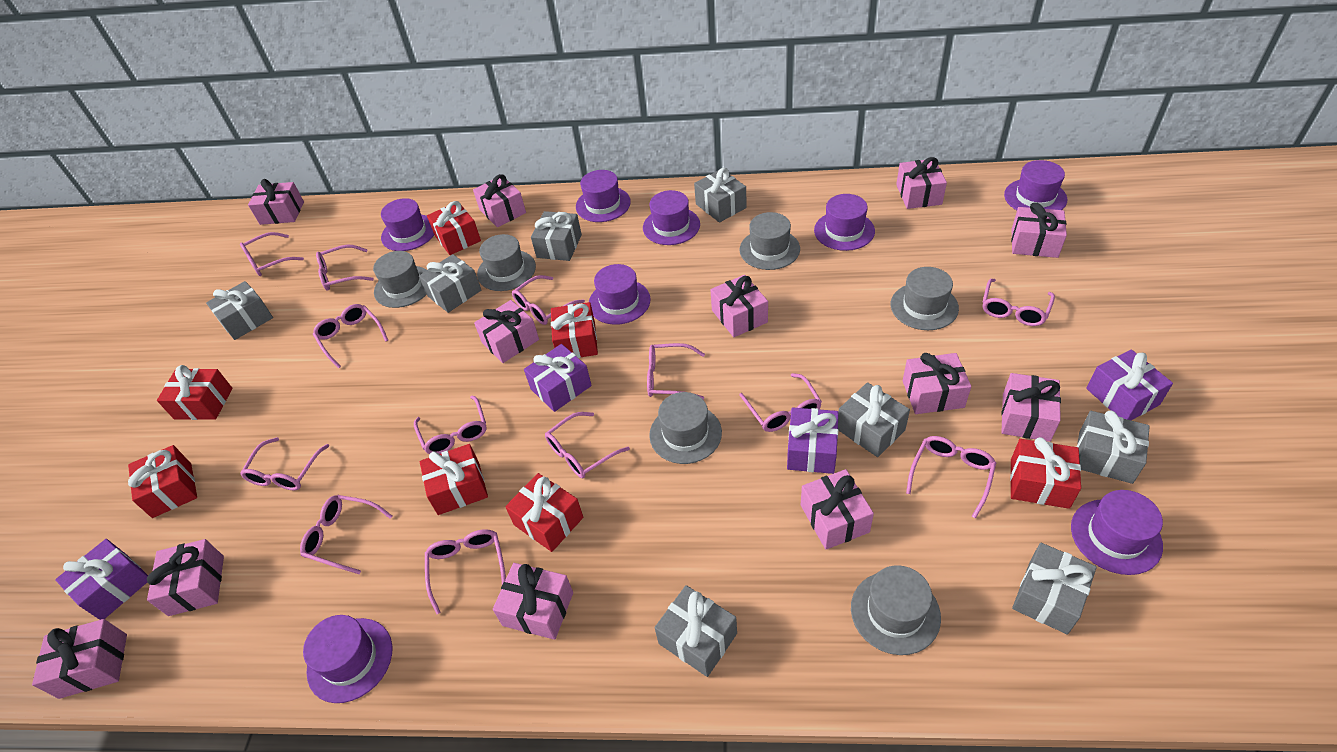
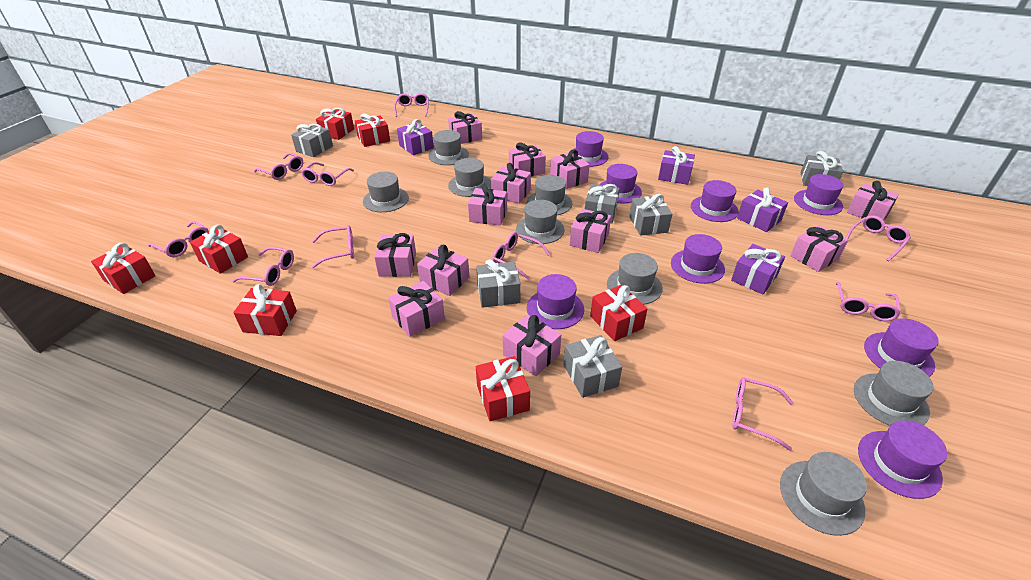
grey gift: 8 -> 6
grey hat: 6 -> 8
pink glasses: 13 -> 10

